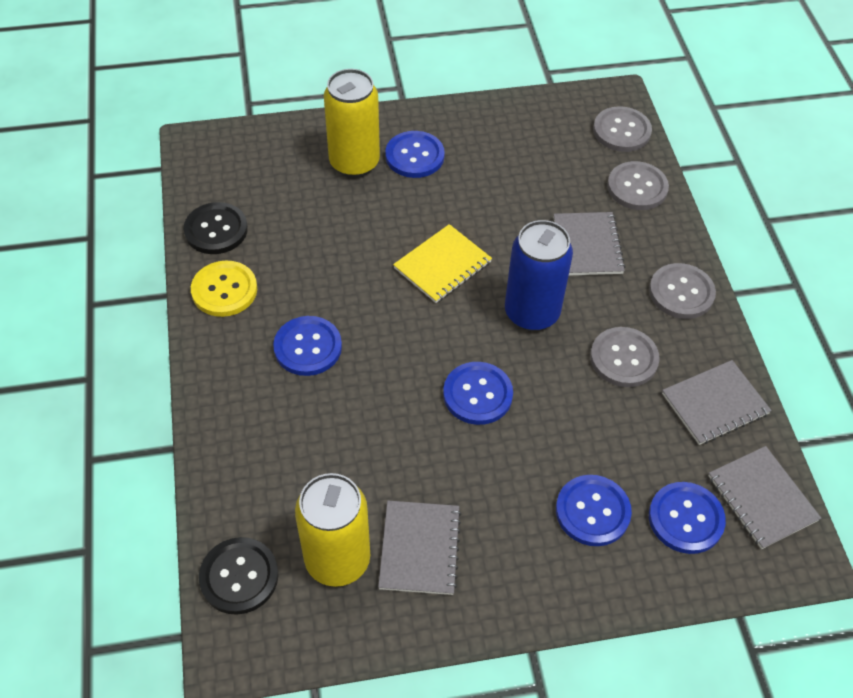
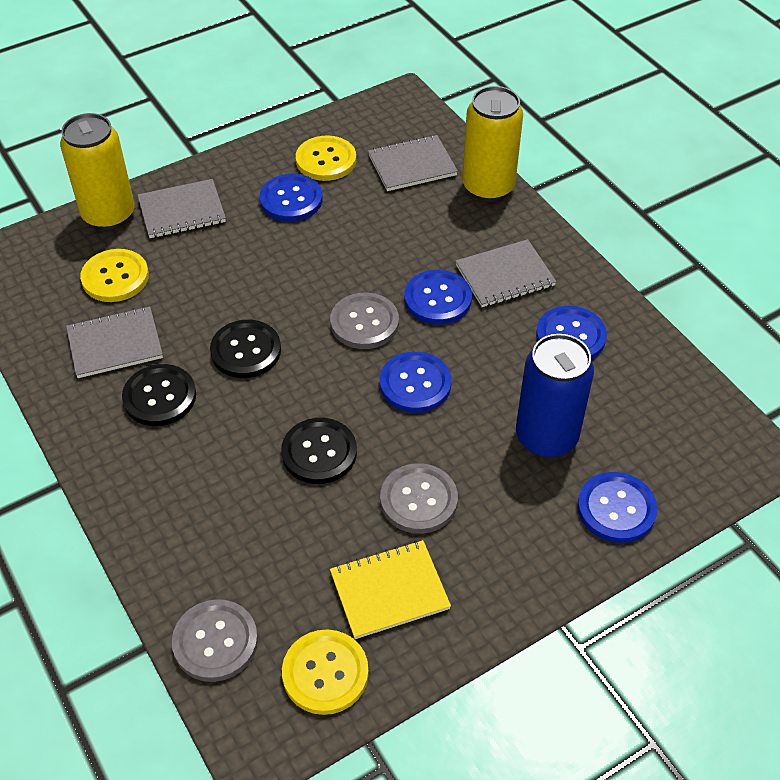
black button: 2 -> 3
grey button: 4 -> 3
yellow button: 1 -> 3

